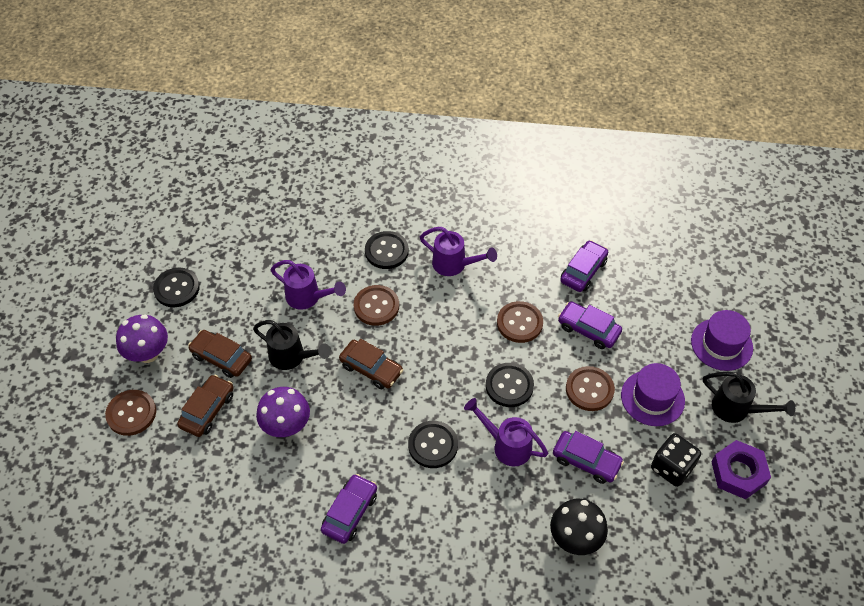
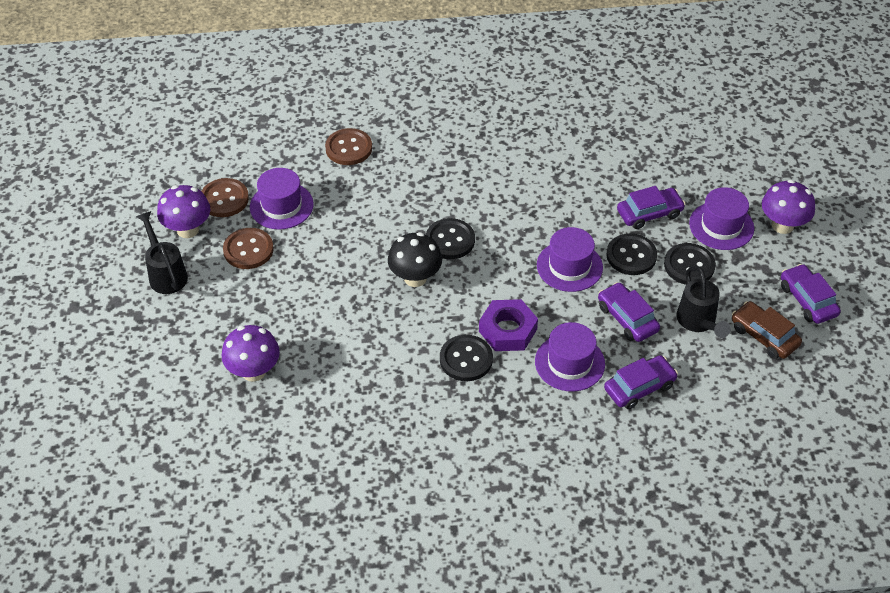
black dice: 1 -> 0
brown button: 4 -> 3
brown car: 3 -> 1
purple hat: 2 -> 4
purple mushroom: 2 -> 3
purple watering can: 3 -> 0

